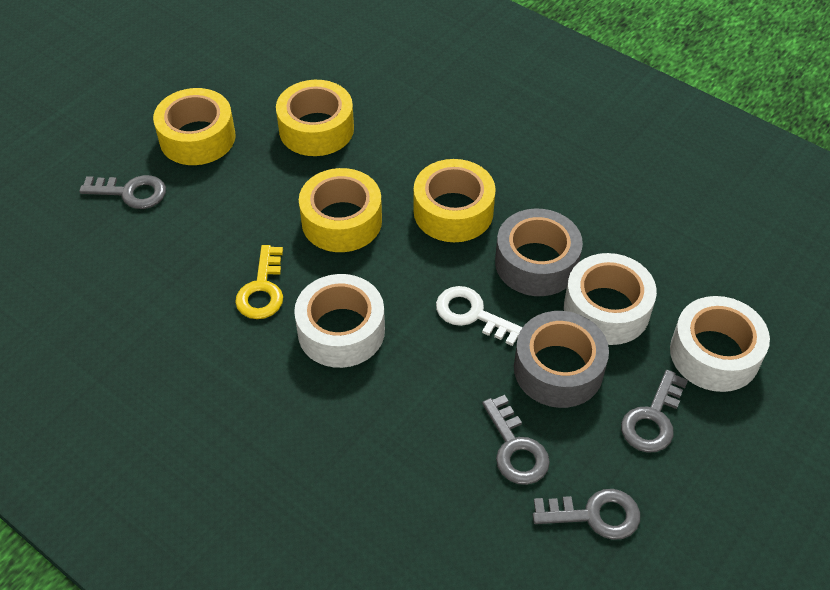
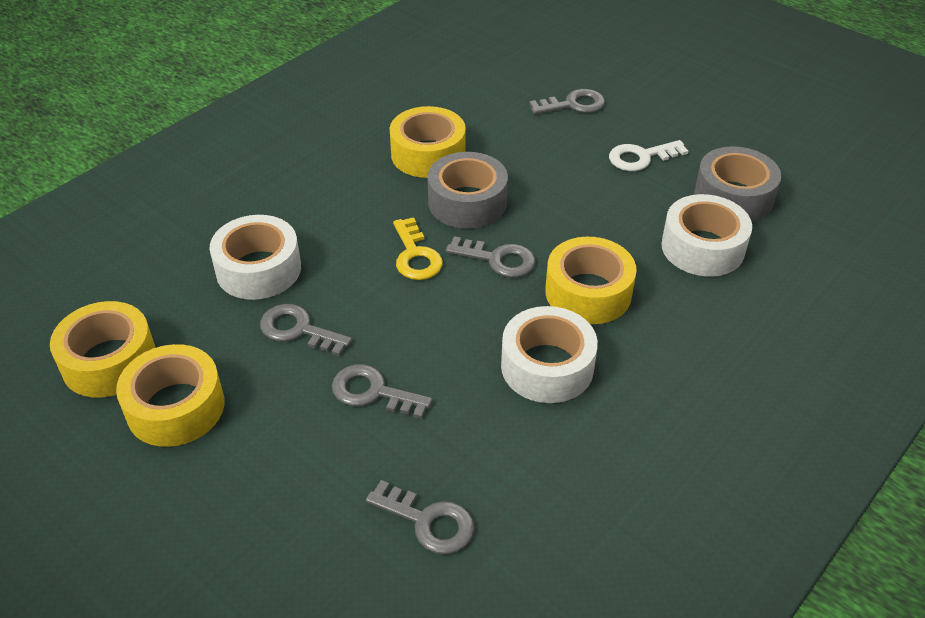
grey key: 4 -> 5

